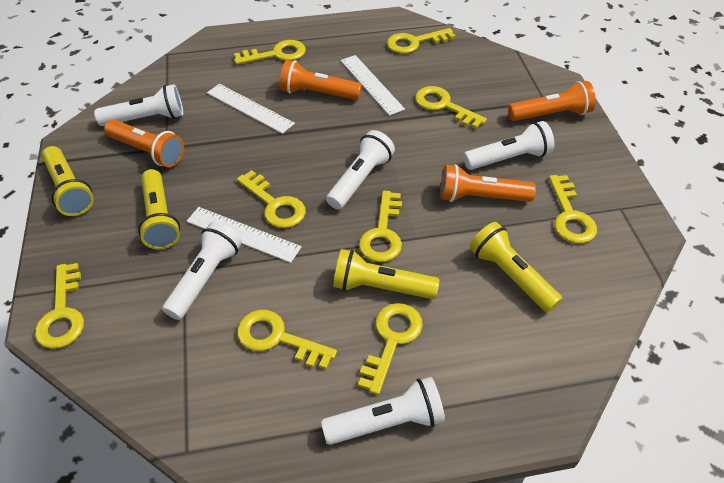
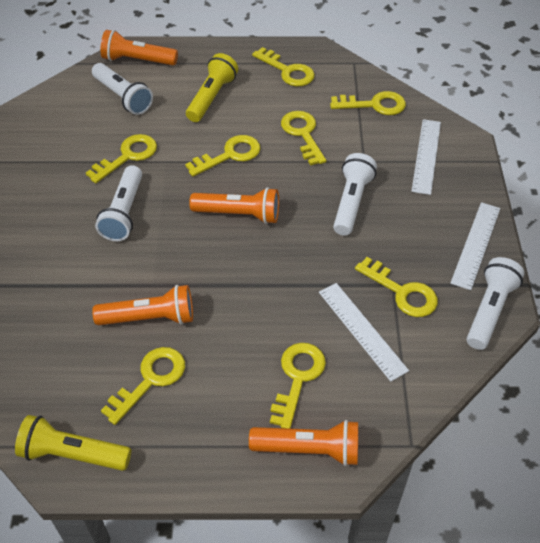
white flashlight: 5 -> 4
yellow flashlight: 4 -> 2
yellow key: 9 -> 8

